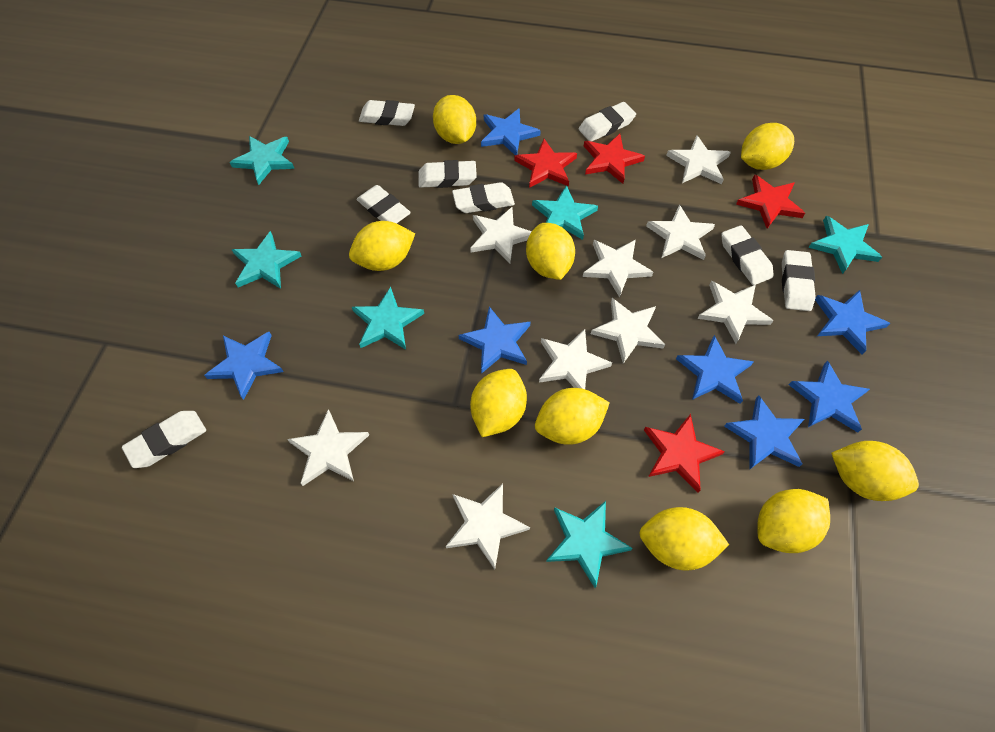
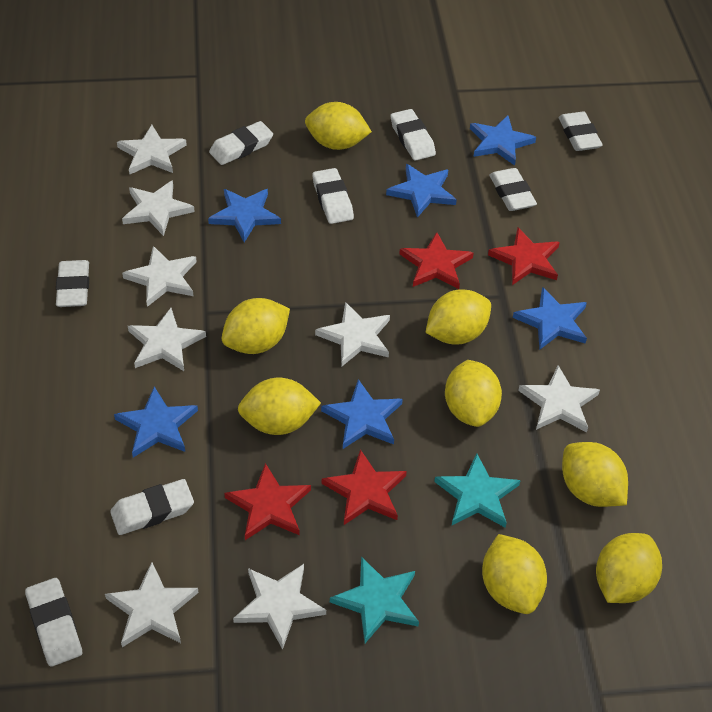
blue star: 7 -> 6
turquoise star: 6 -> 2
white star: 9 -> 8
yellow lemon: 9 -> 8

